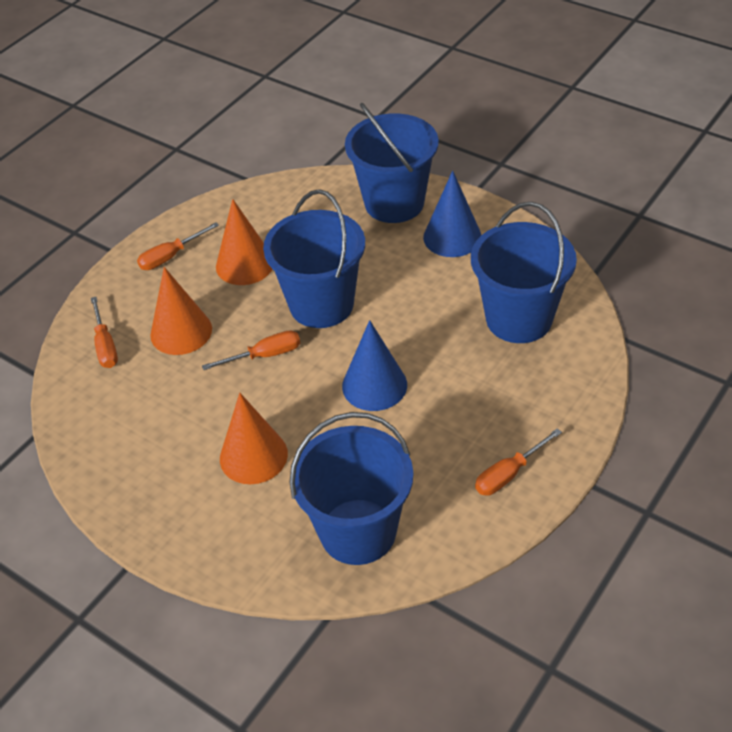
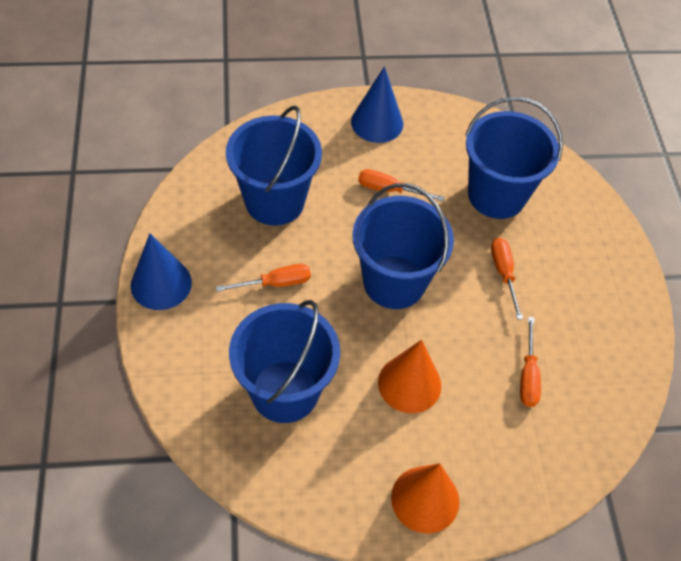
orange cone: 3 -> 2

